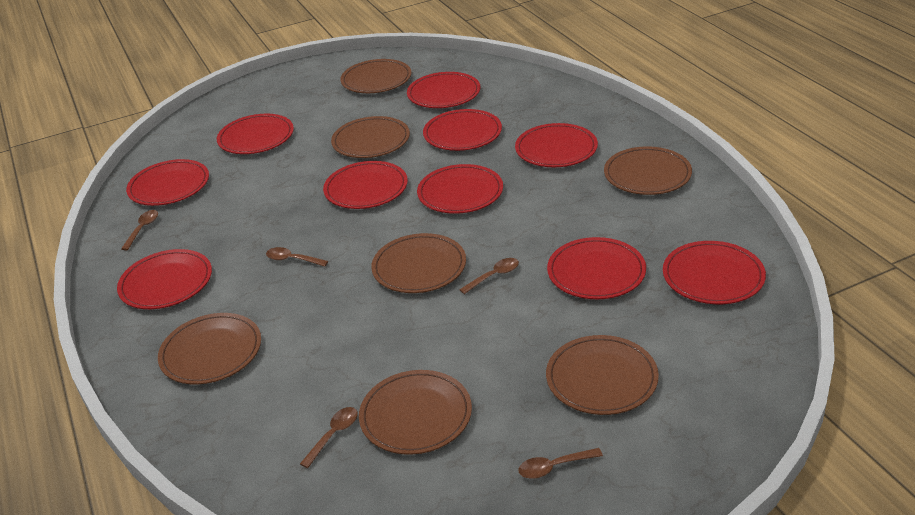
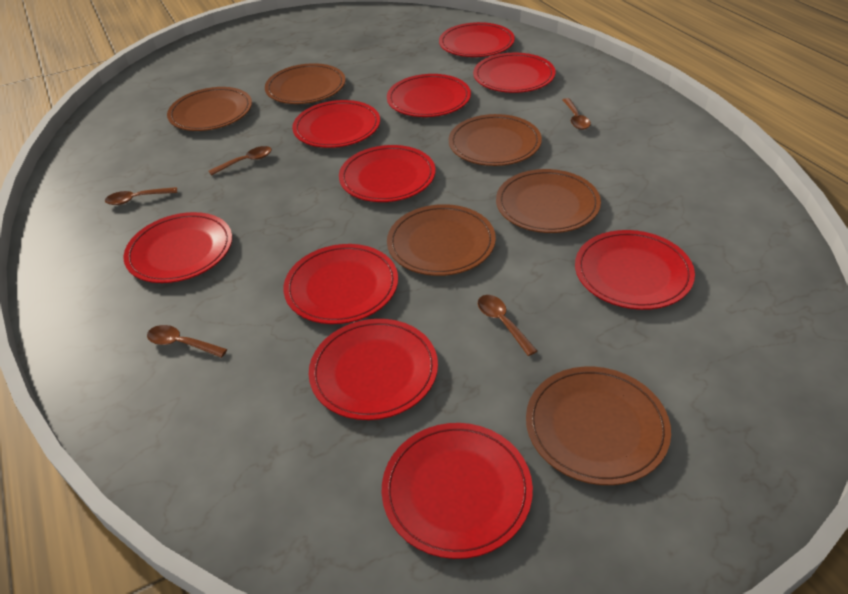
brown plate: 7 -> 6

